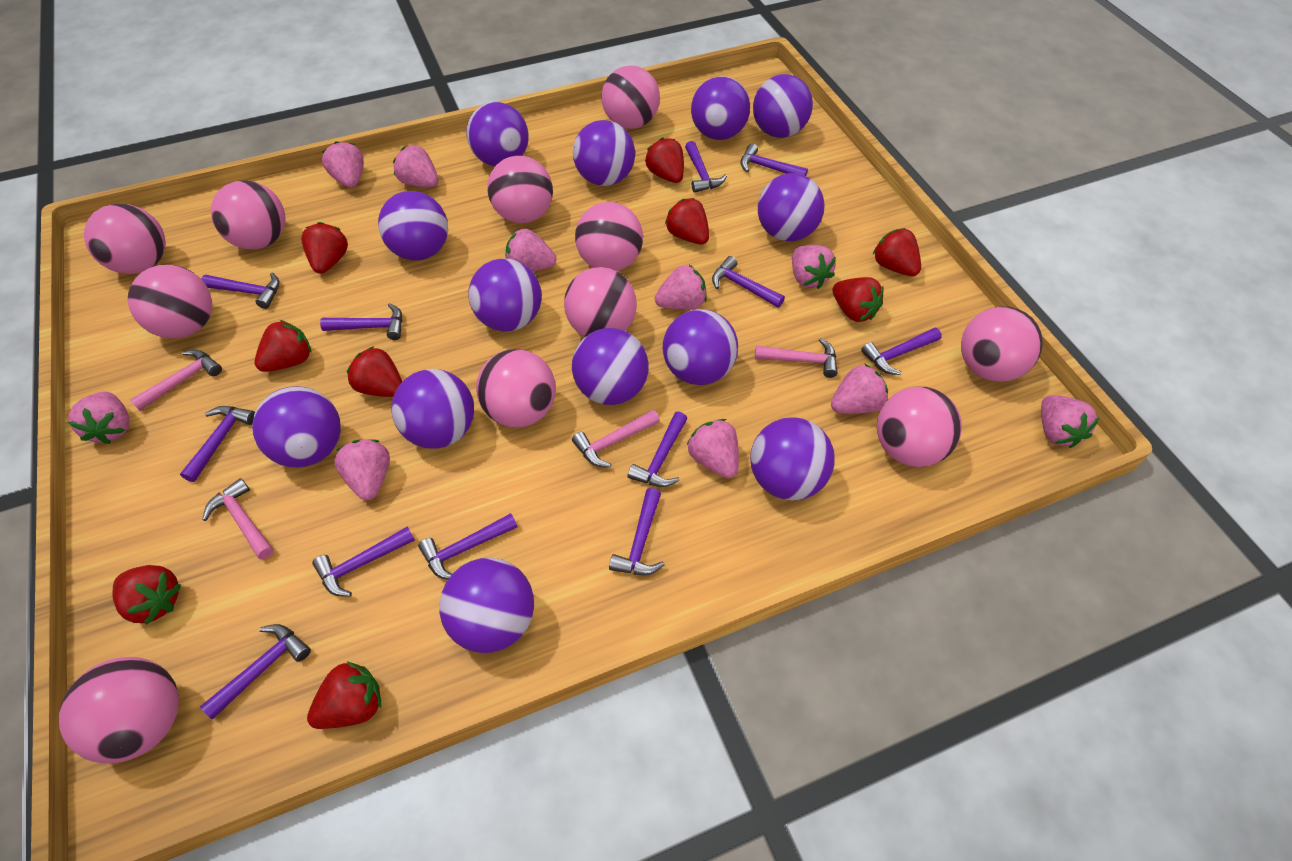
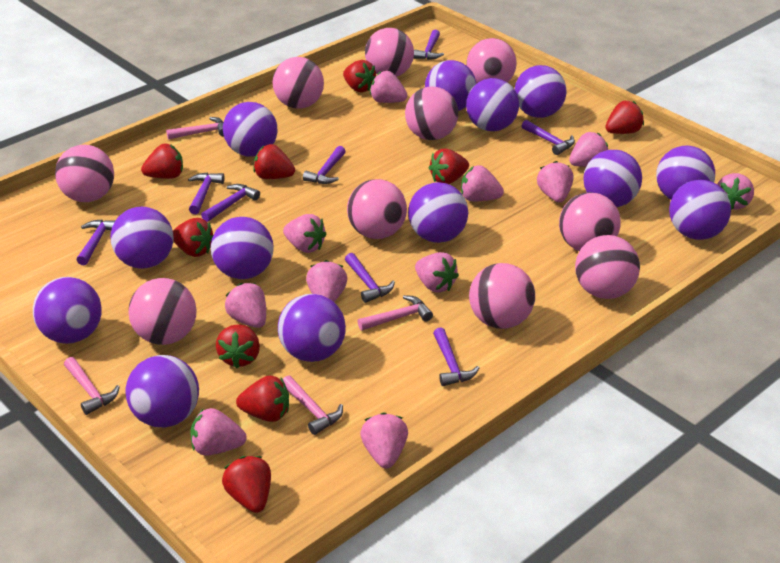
pink ball: 11 -> 10
pink strawberry: 10 -> 11
purple hammer: 12 -> 8

